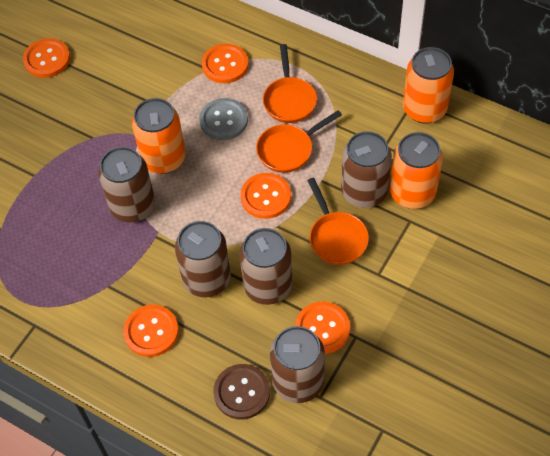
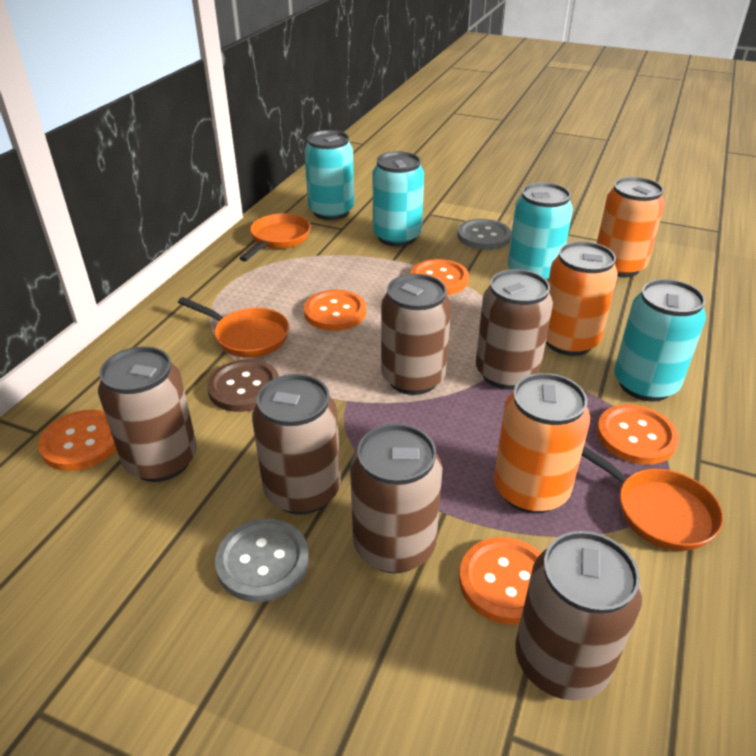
brown can: 5 -> 6
grey button: 1 -> 2
turquoise can: 0 -> 4

